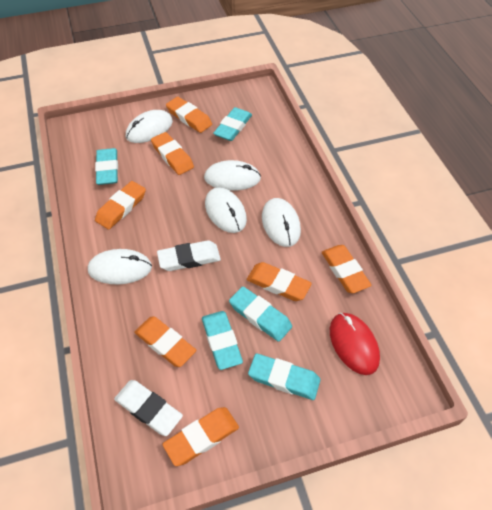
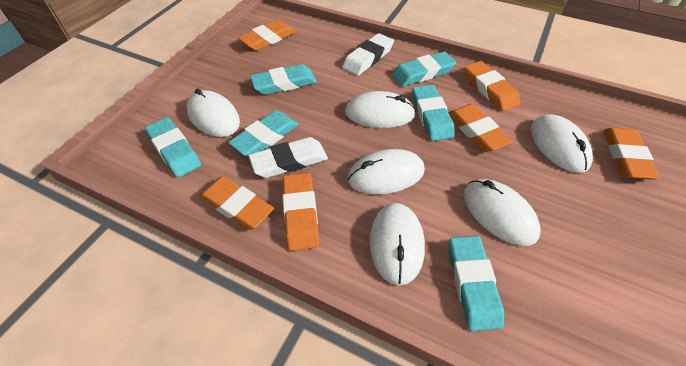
orange eraser: 7 -> 6
red mouse: 1 -> 0
turquoise eraser: 5 -> 6
white mouse: 5 -> 6

